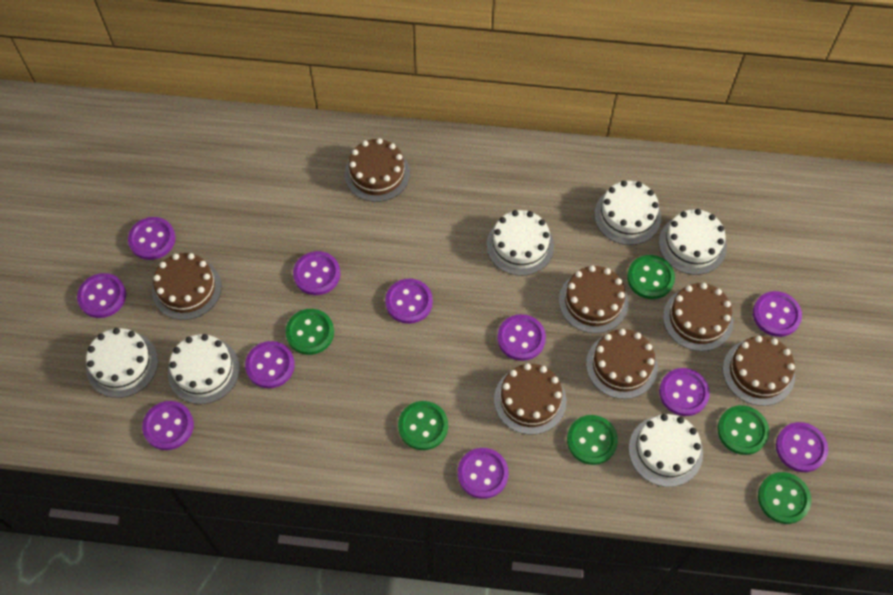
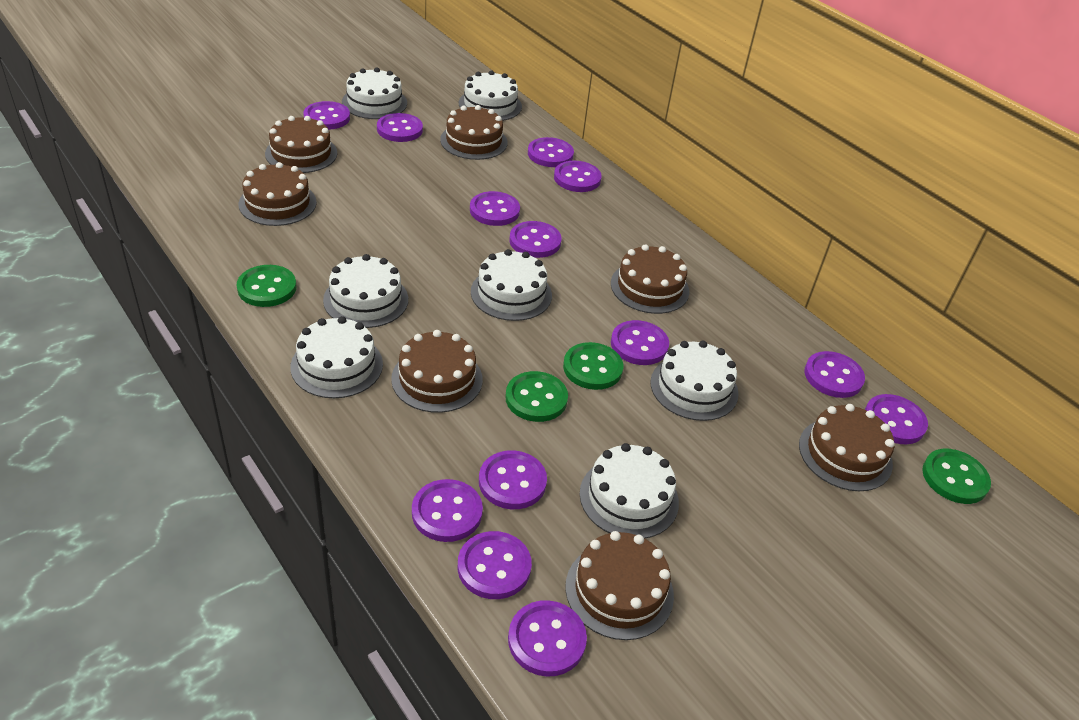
green button: 6 -> 4
purple button: 11 -> 13
white cake: 6 -> 7

